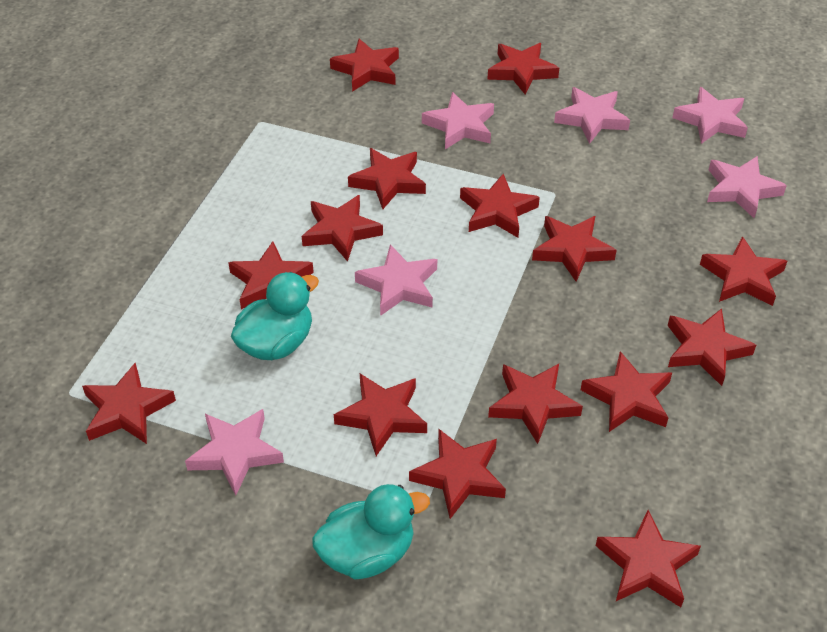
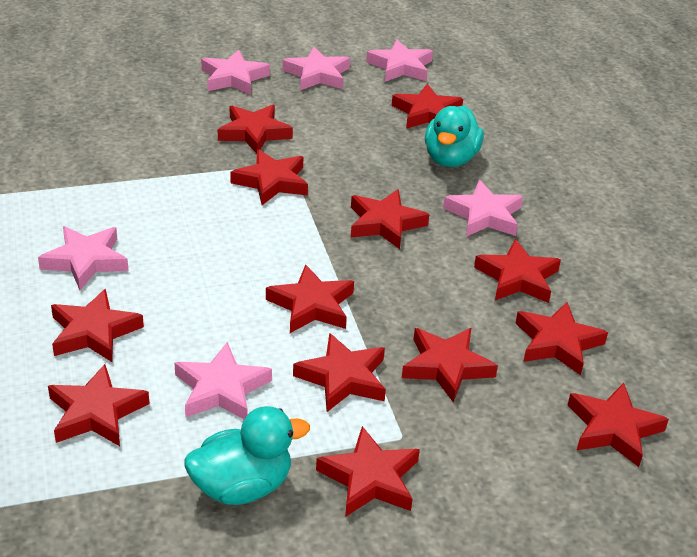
red star: 15 -> 13

